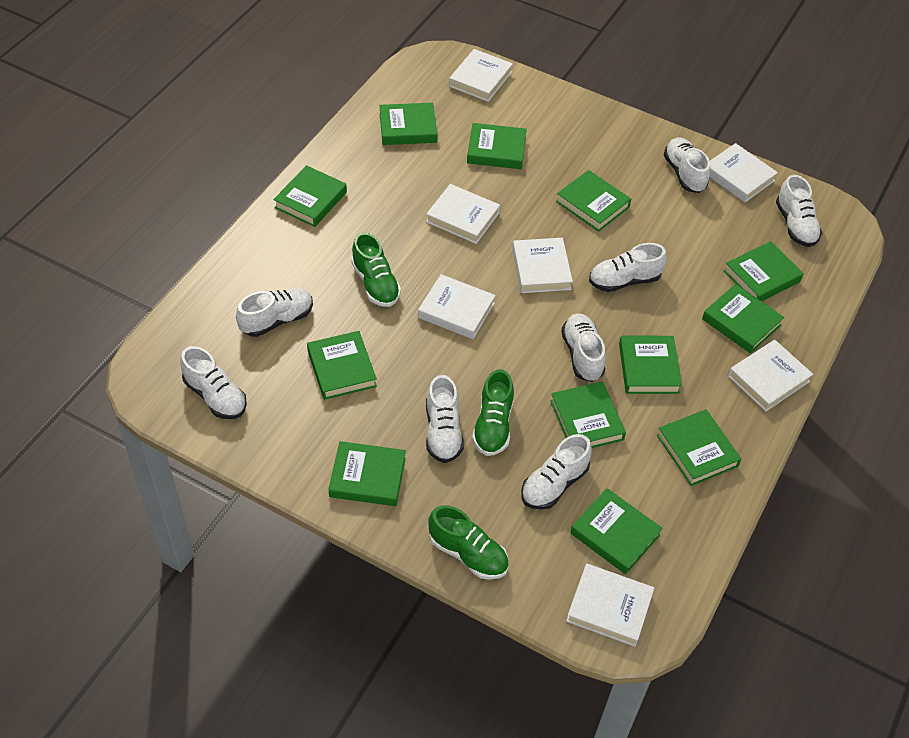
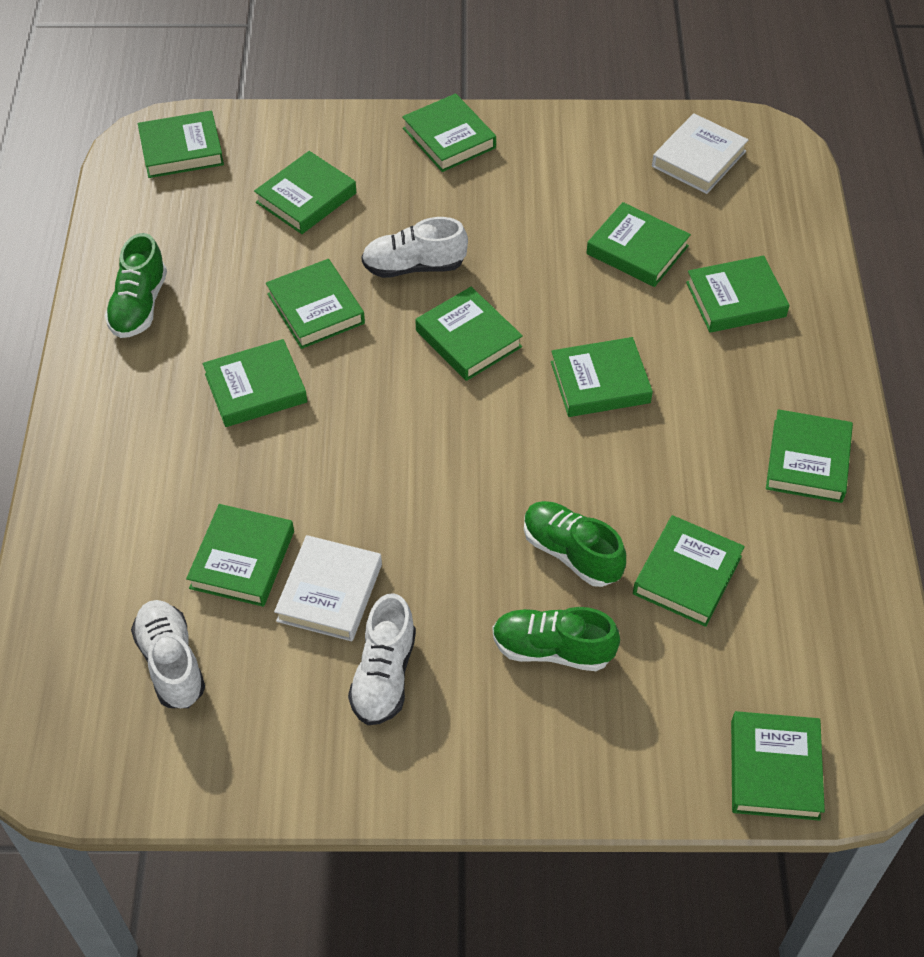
green book: 12 -> 13
white book: 7 -> 2
white shoe: 8 -> 3

